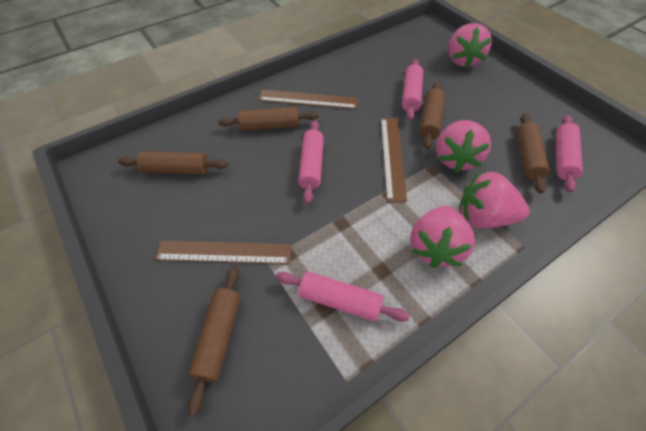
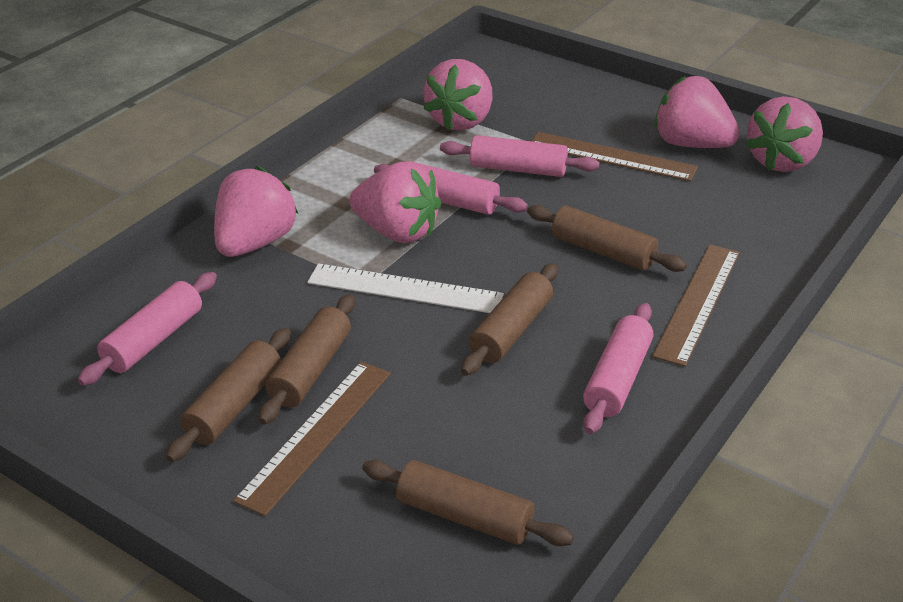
pink strawberry: 4 -> 5
white ruler: 0 -> 1

